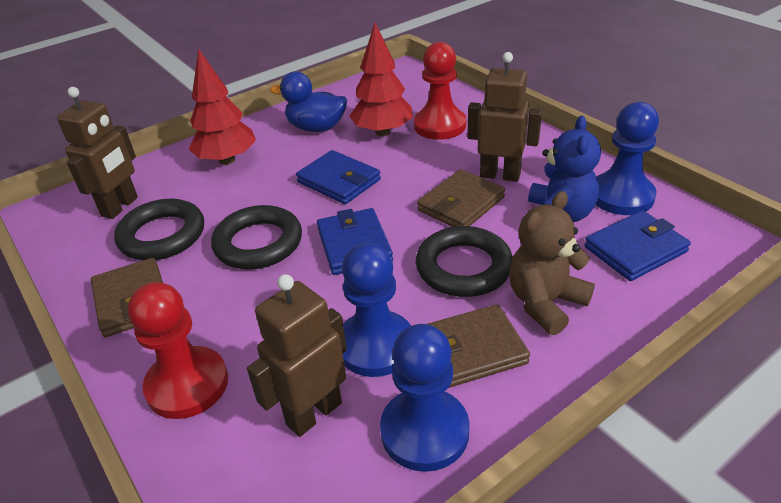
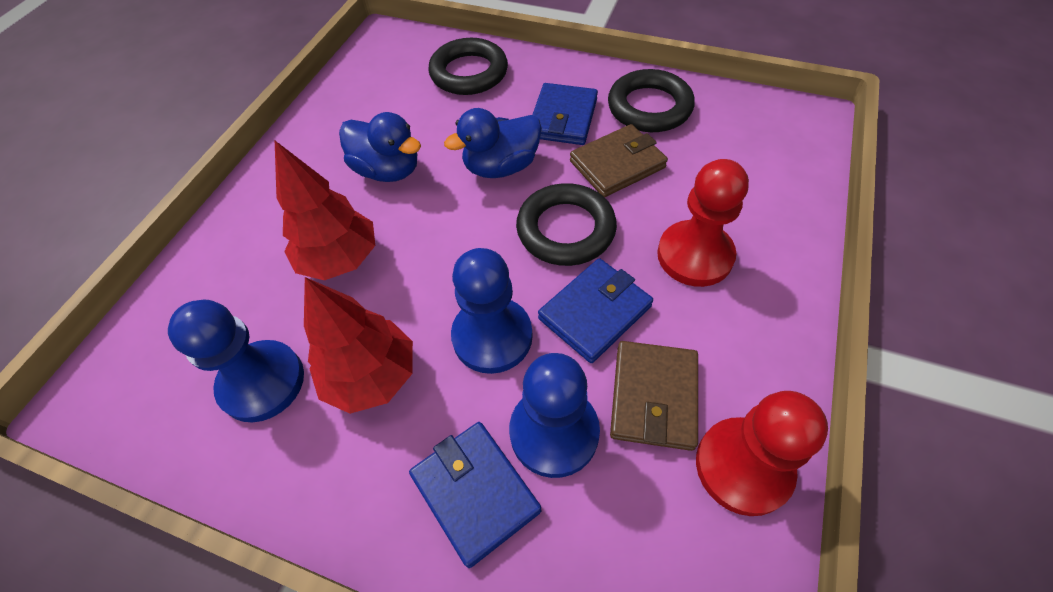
blue duck: 1 -> 2
blue teddy bear: 1 -> 0
brown robot: 3 -> 0
brown teddy bear: 1 -> 0
brown wallet: 3 -> 2

